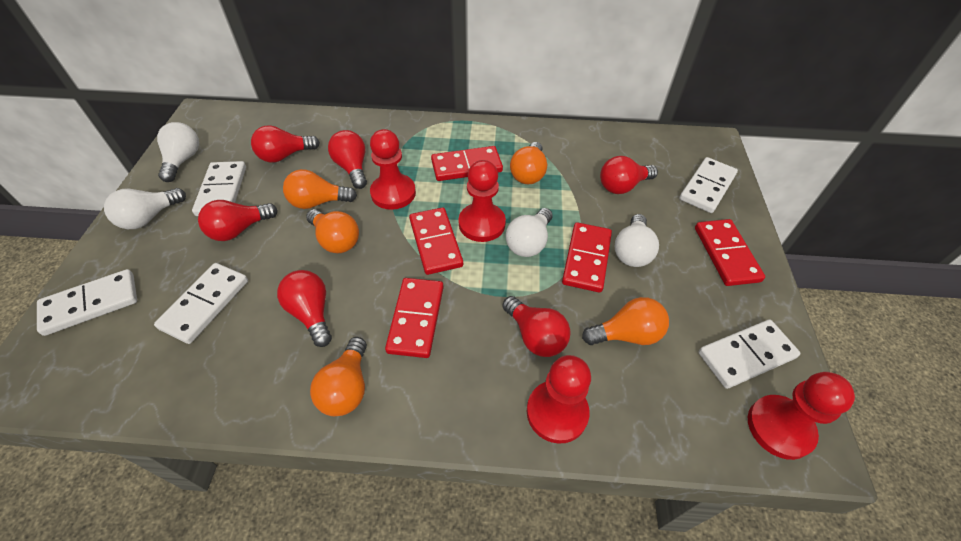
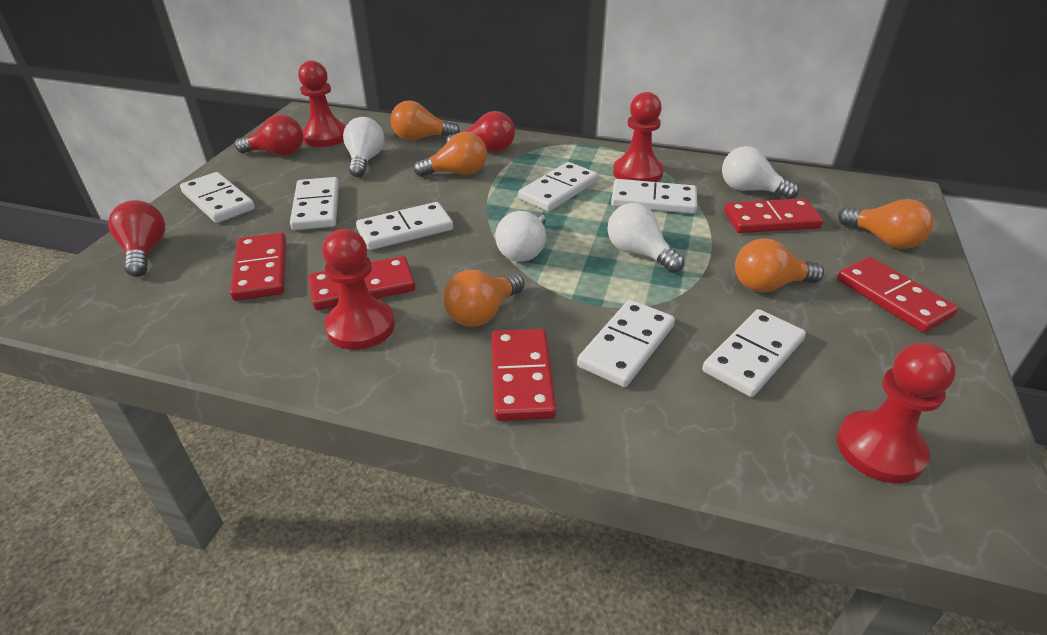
red light bulb: 6 -> 3
white domino: 5 -> 7

